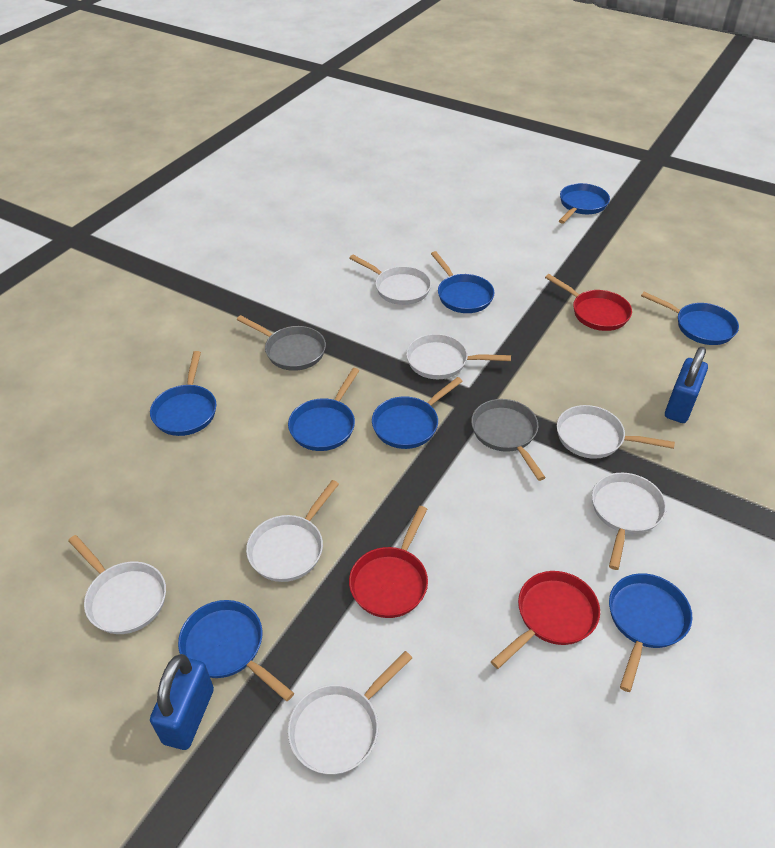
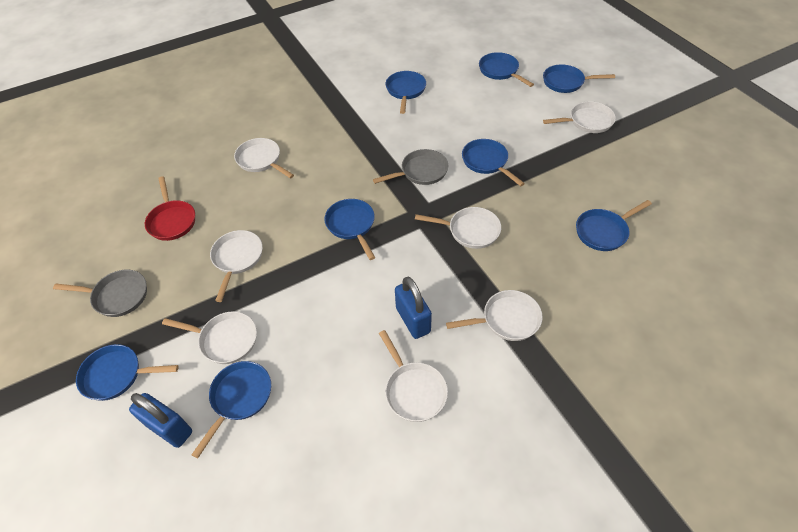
red pan: 3 -> 1

